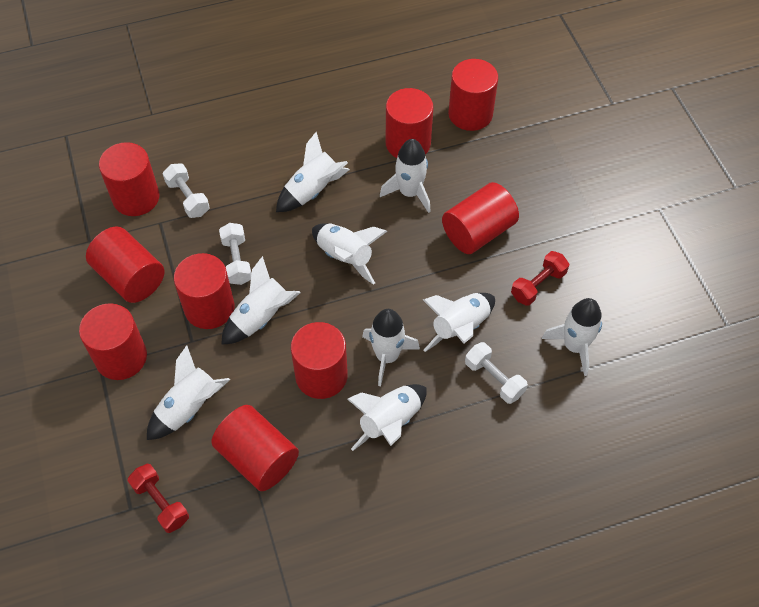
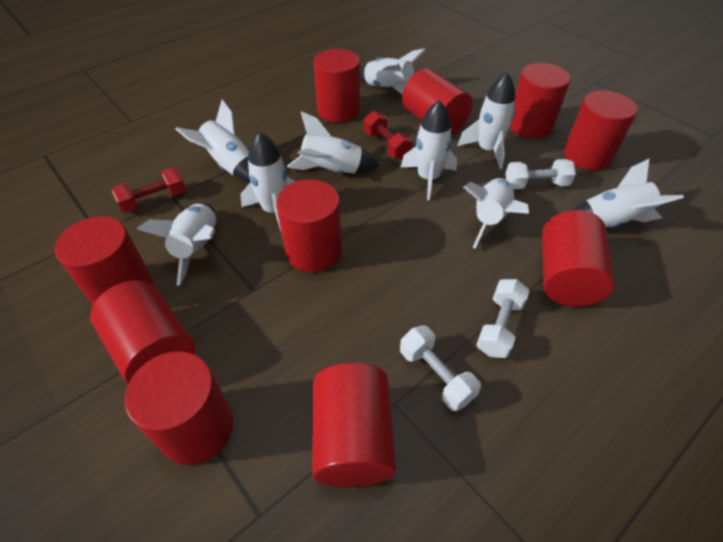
red cylinder: 9 -> 10

